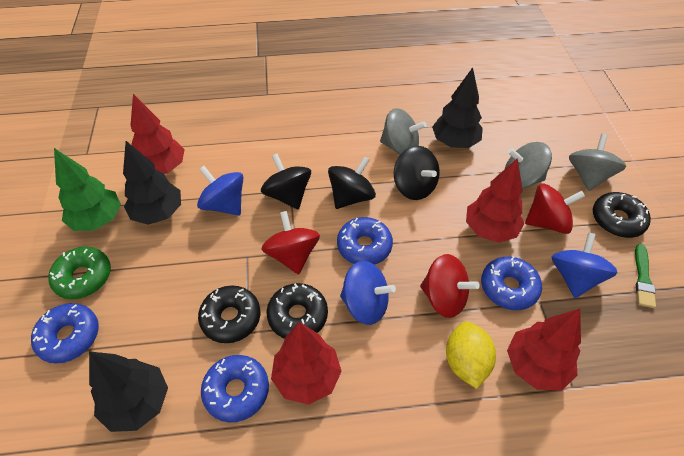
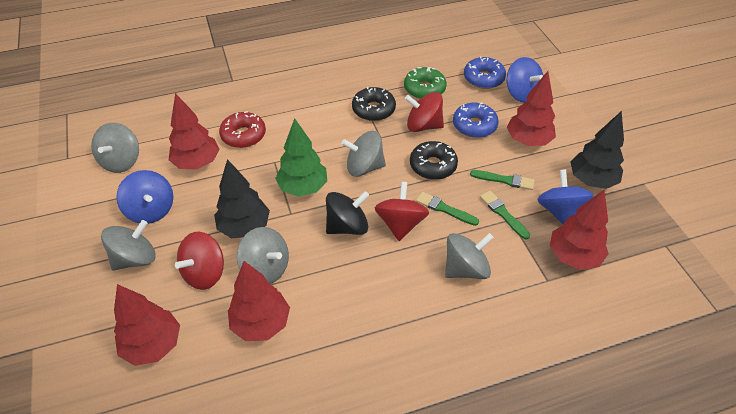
black donut: 3 -> 2
black spinning top: 3 -> 1
black tree: 3 -> 2
blue donut: 4 -> 2
green brush: 1 -> 3
grey spinning top: 3 -> 5
red donut: 0 -> 1
red tree: 4 -> 5
yellow lemon: 1 -> 0

